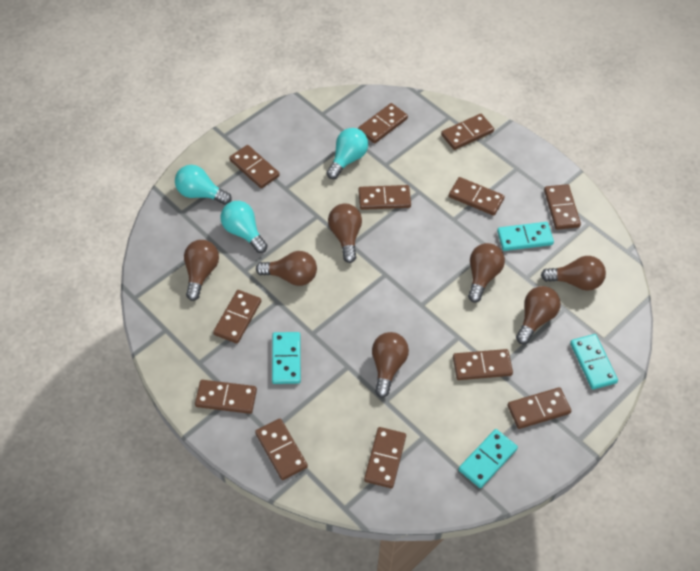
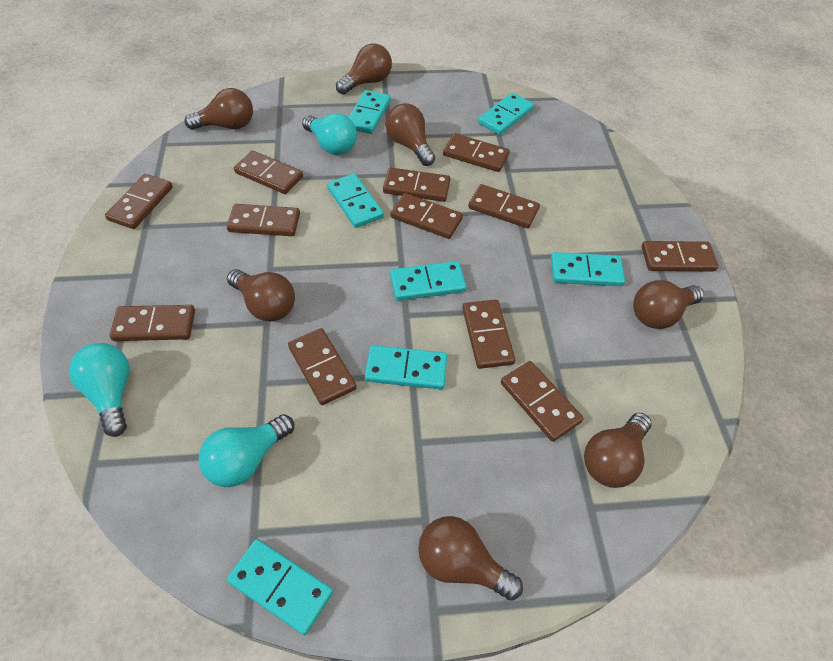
turquoise domino: 4 -> 7

